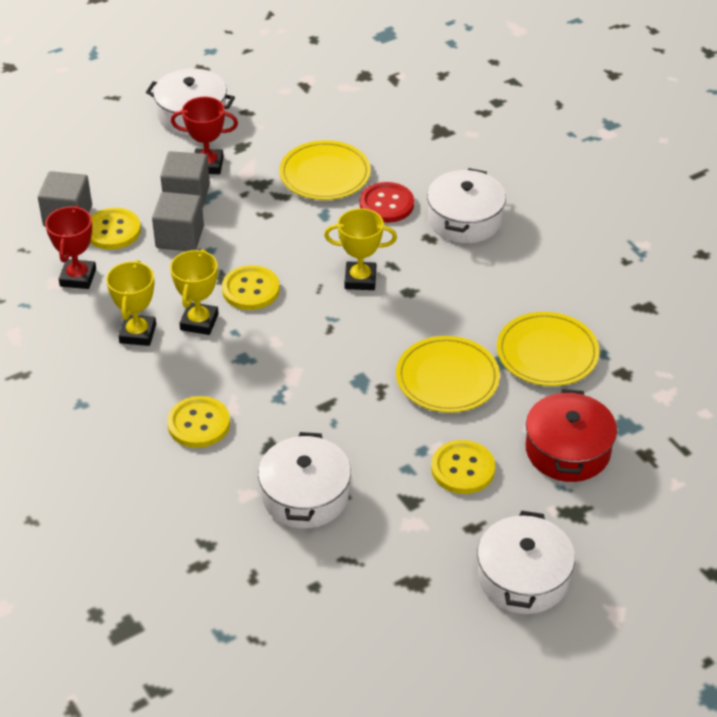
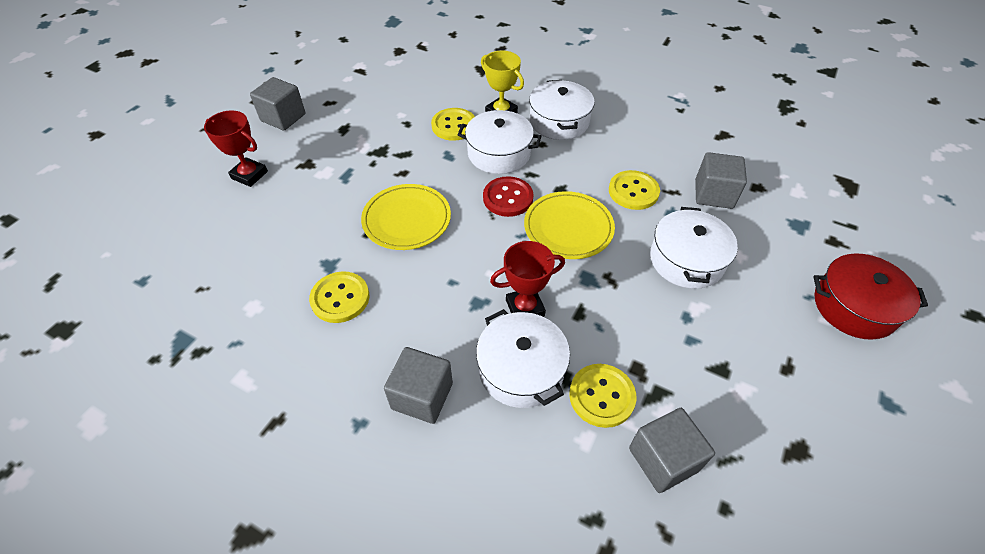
grey cube: 3 -> 4
yellow plate: 3 -> 2
yellow trophy: 3 -> 1

